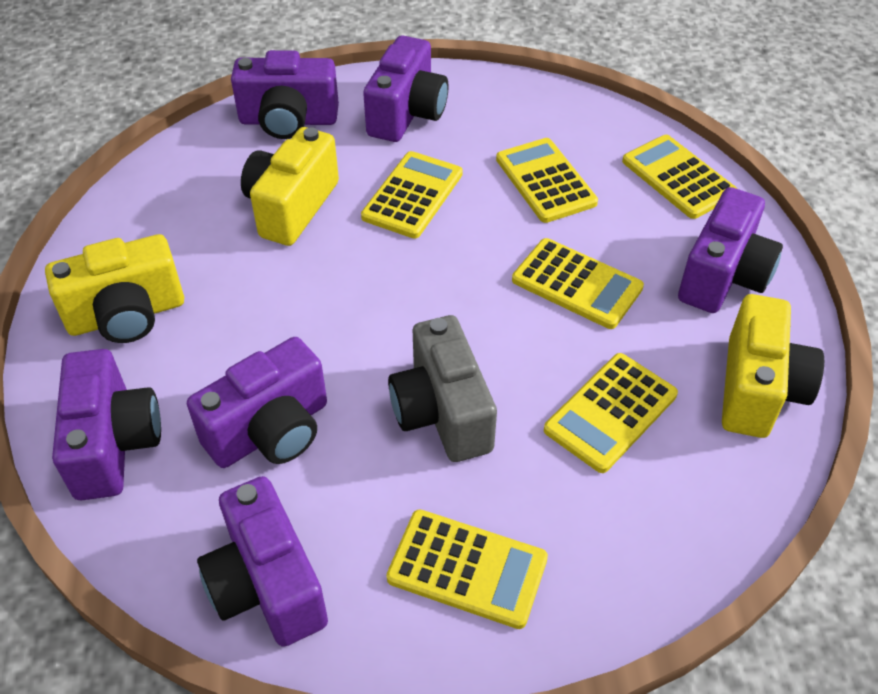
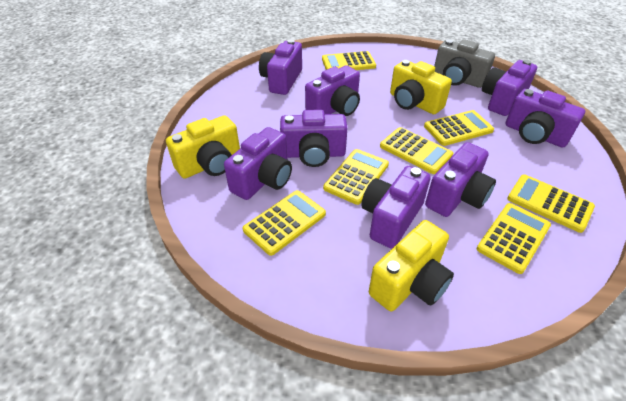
purple camera: 6 -> 8
yellow calculator: 6 -> 7

